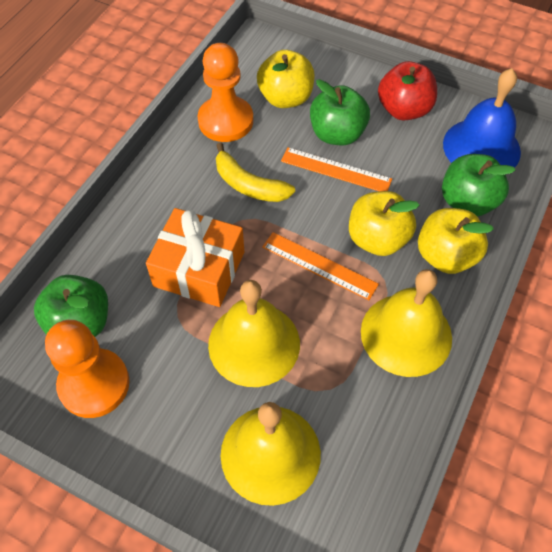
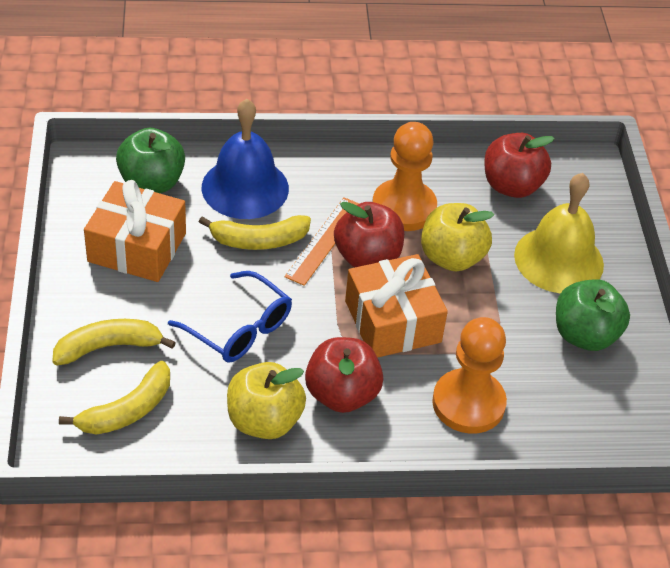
blue glasses: 0 -> 1
green apple: 3 -> 2
orange gift: 1 -> 2
orange ruler: 2 -> 1
red apple: 1 -> 3
yellow apple: 3 -> 2
yellow banana: 1 -> 3
yellow bell: 3 -> 1

